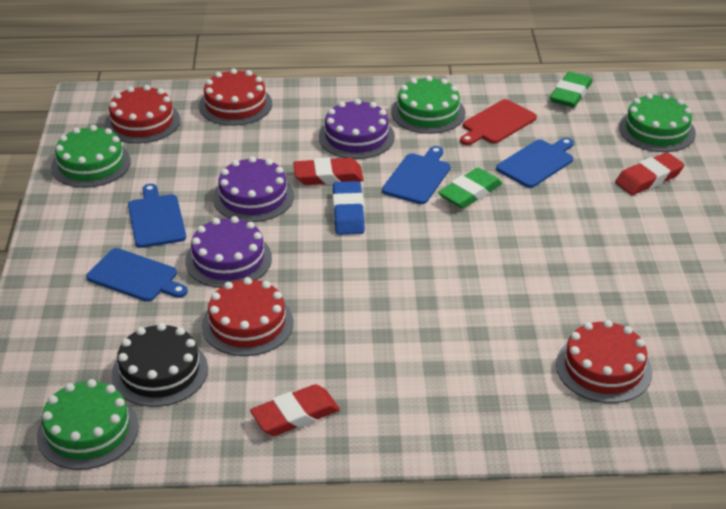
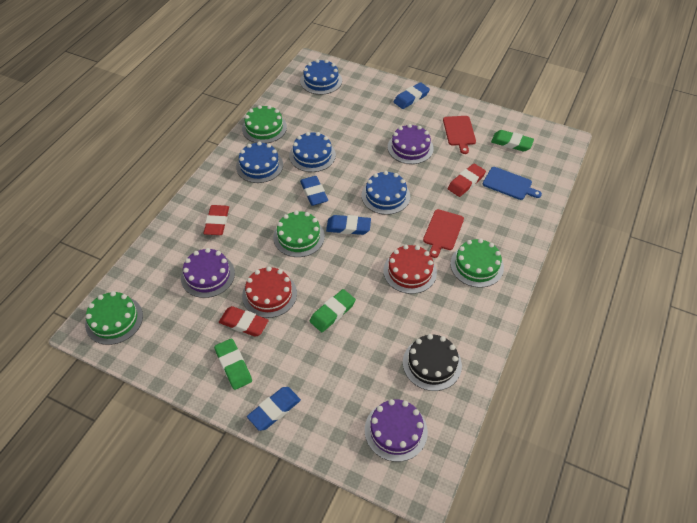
blue cake: 0 -> 4
blue cutting board: 4 -> 1
blue eraser: 1 -> 4
green eraser: 2 -> 3
red cake: 4 -> 2
red cutting board: 1 -> 2

